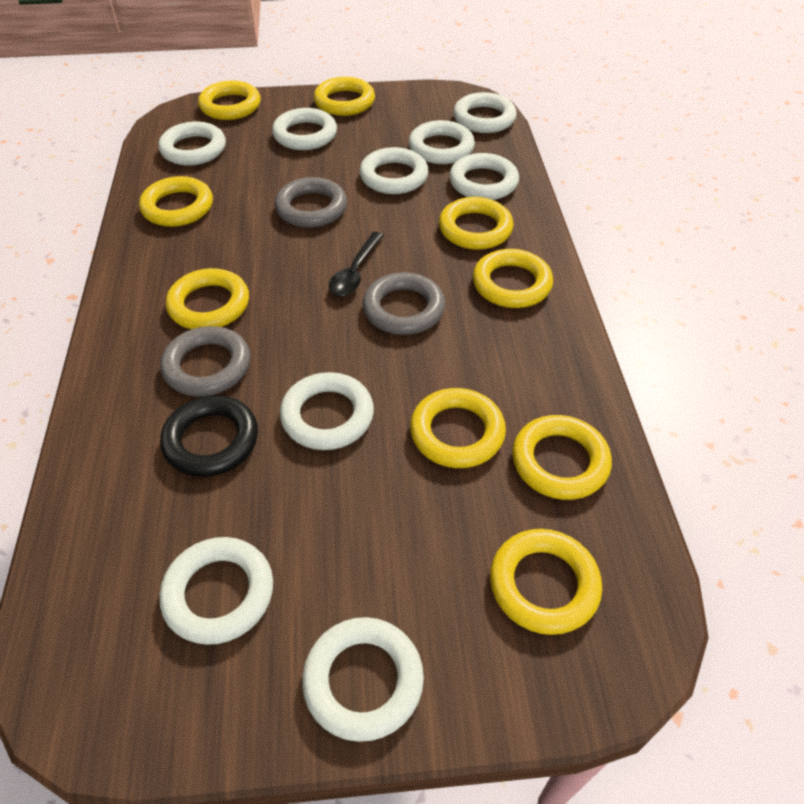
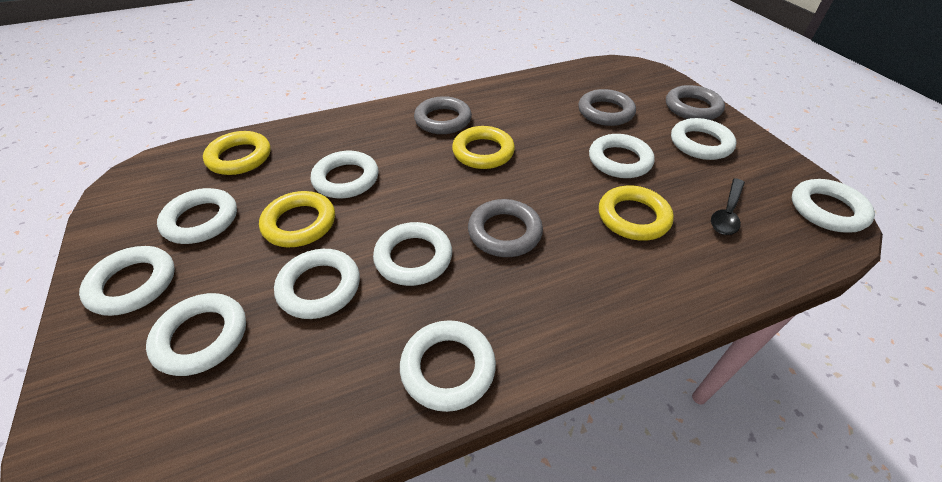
black ring: 1 -> 0
grey ring: 3 -> 4
white ring: 9 -> 10
yellow ring: 9 -> 4

